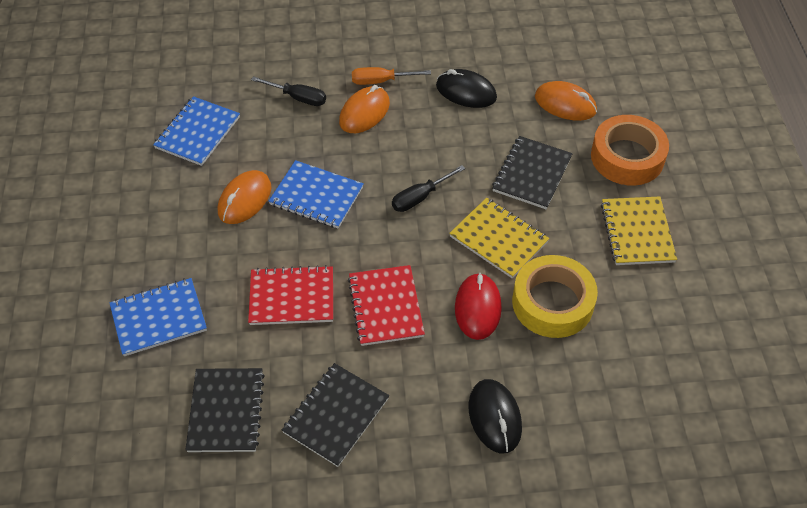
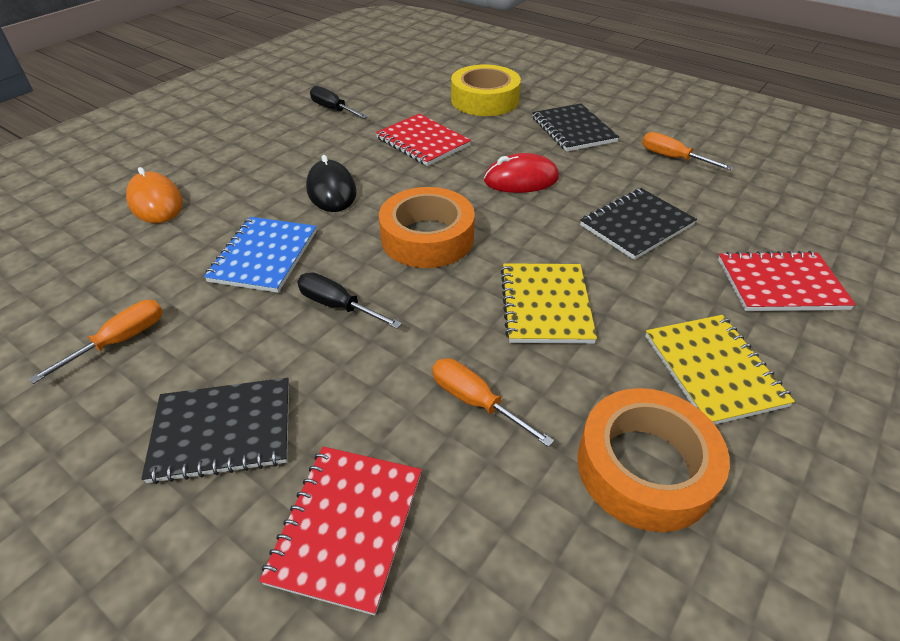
black mouse: 2 -> 1
blue notebook: 3 -> 1
orange mouse: 3 -> 1
orange screwdriver: 1 -> 3
orange tape: 1 -> 2
red notebook: 2 -> 3

